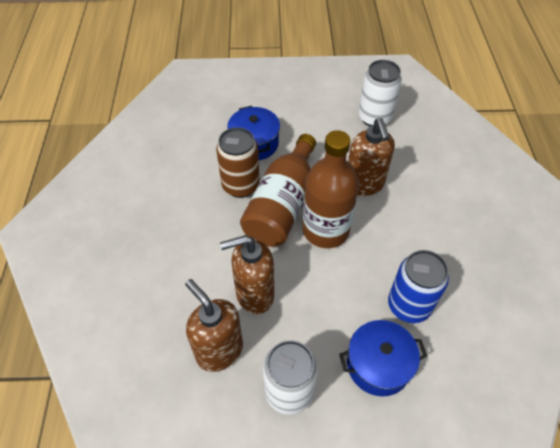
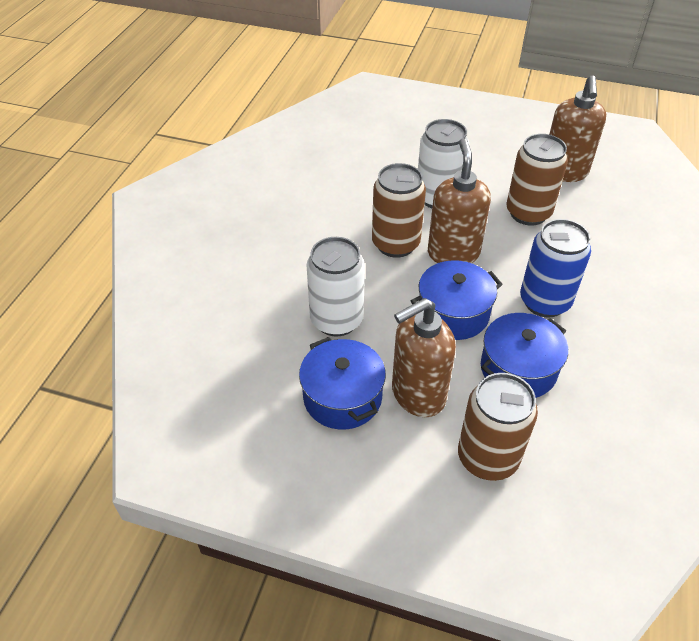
blue pot: 2 -> 3
brown bottle: 2 -> 0
brown can: 1 -> 3

